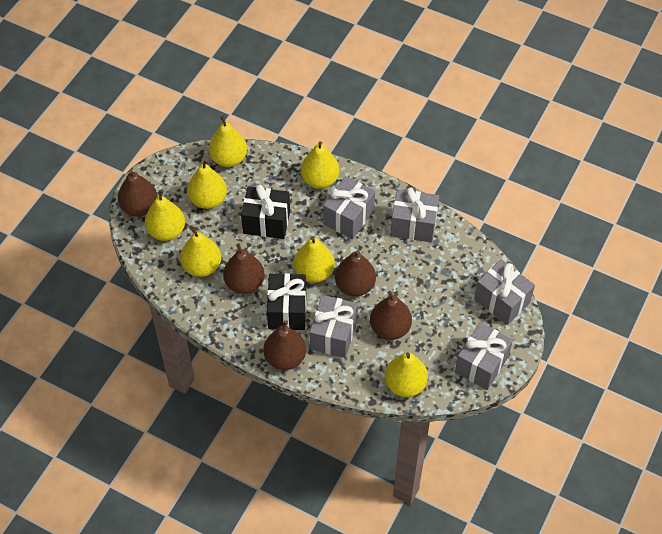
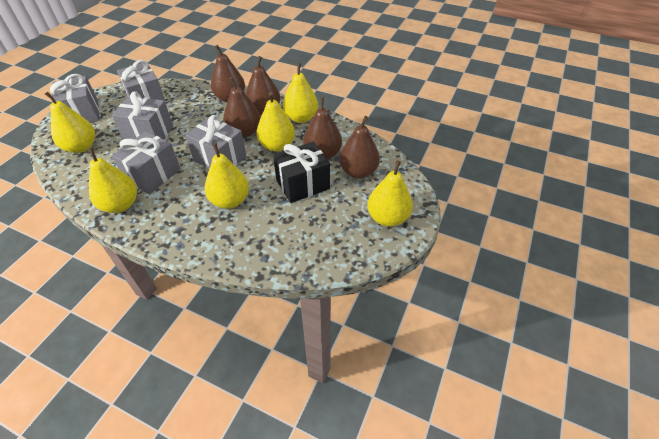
black gift: 2 -> 1
yellow pear: 7 -> 6

